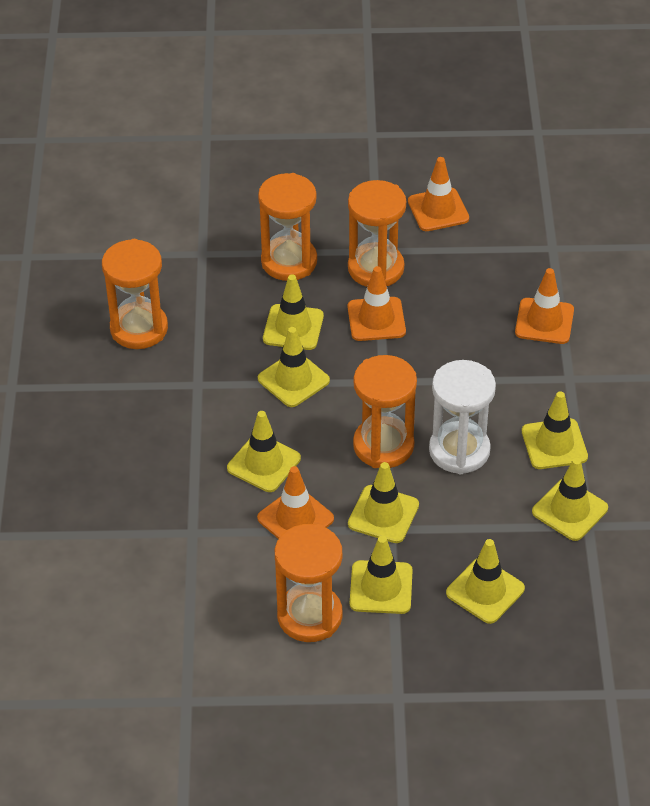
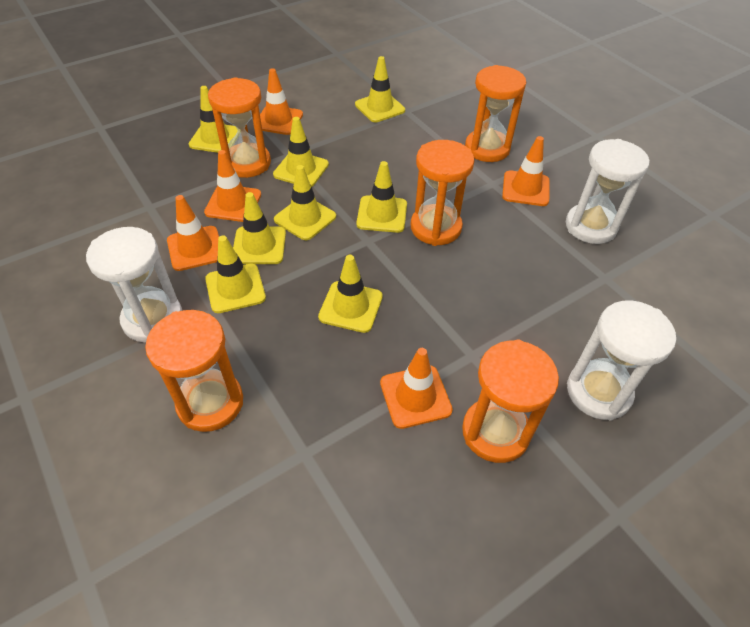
orange traffic cone: 4 -> 5
white hourglass: 1 -> 3

